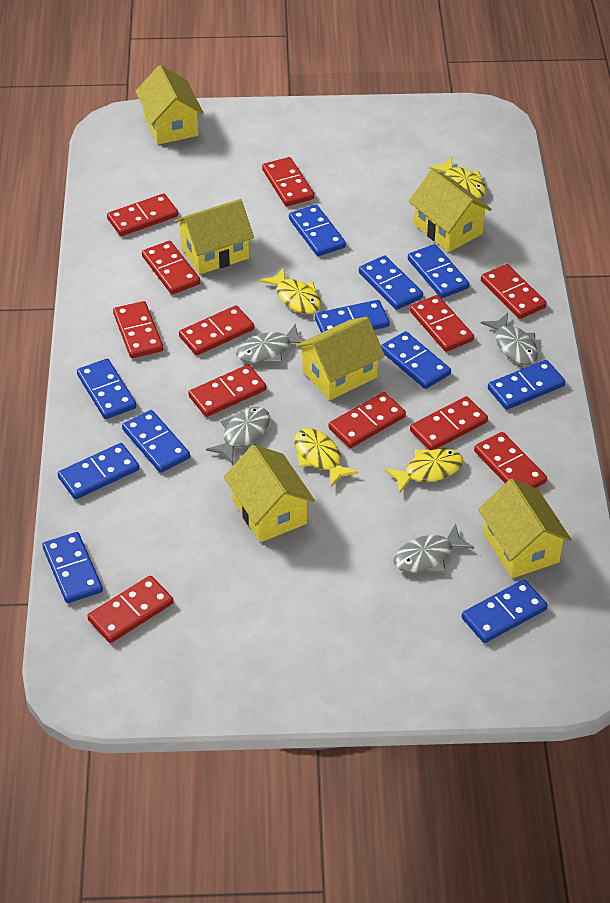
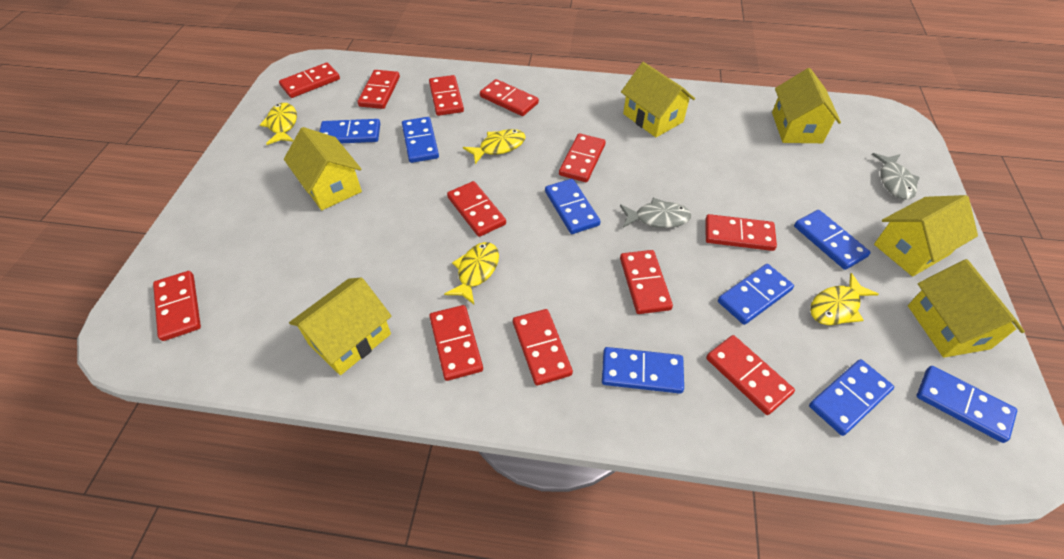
blue domino: 11 -> 8
grey fish: 4 -> 2

